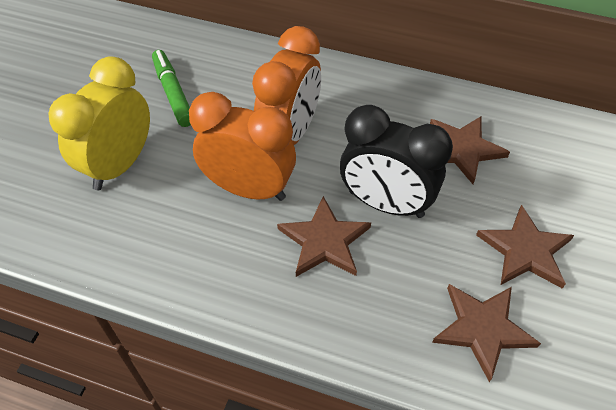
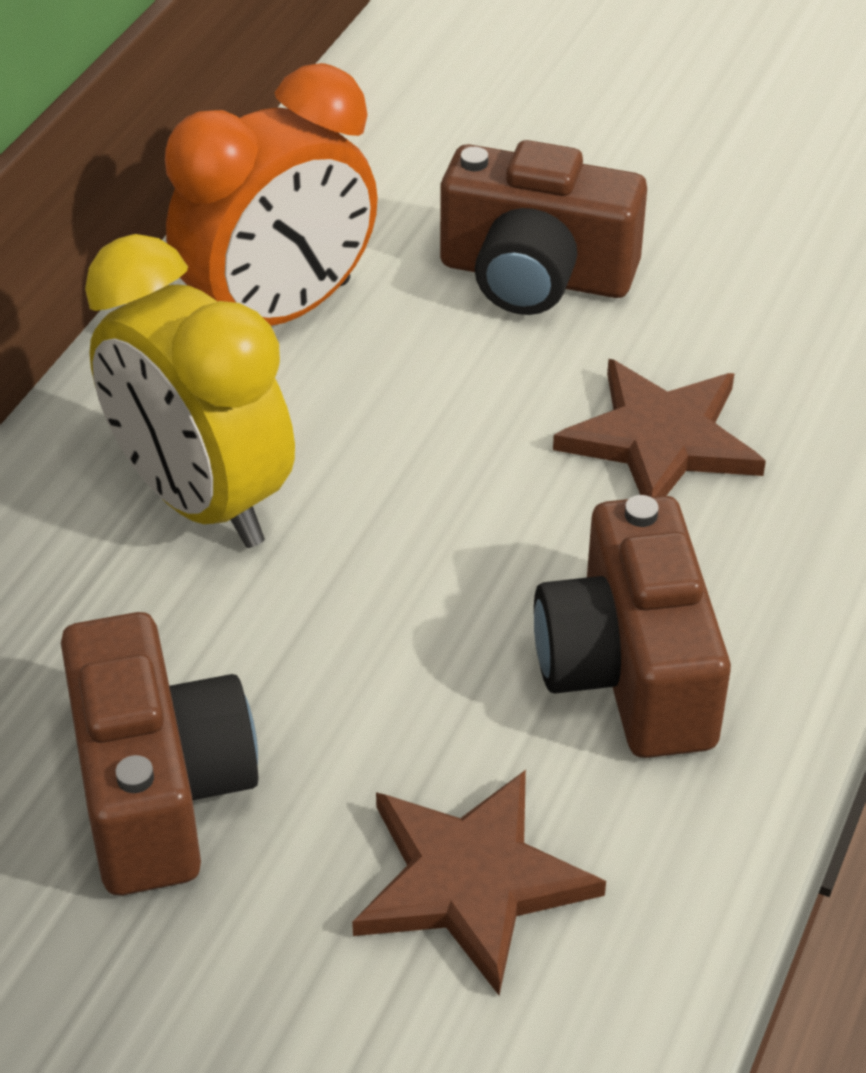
black clock: 1 -> 0
brown camera: 0 -> 3
brown star: 4 -> 2
green marker: 1 -> 0
orange clock: 2 -> 1

